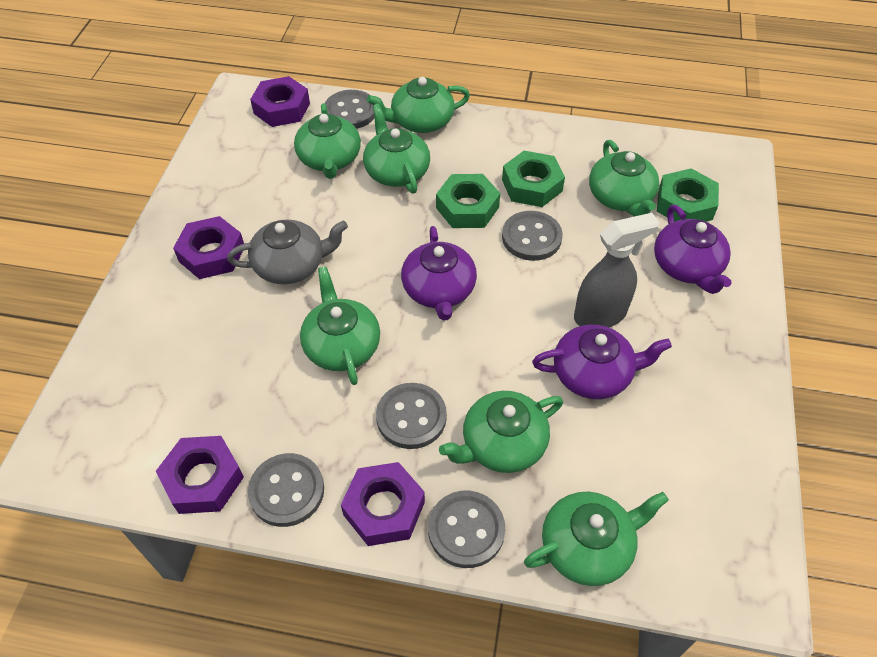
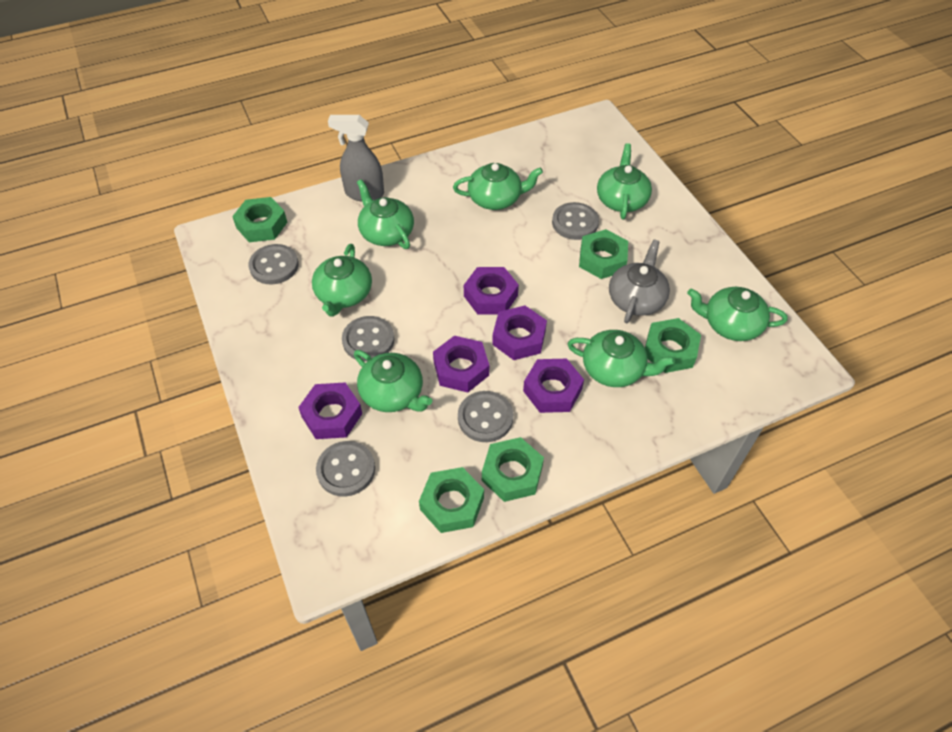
green nut: 3 -> 5
purple nut: 4 -> 5
purple teapot: 3 -> 0

